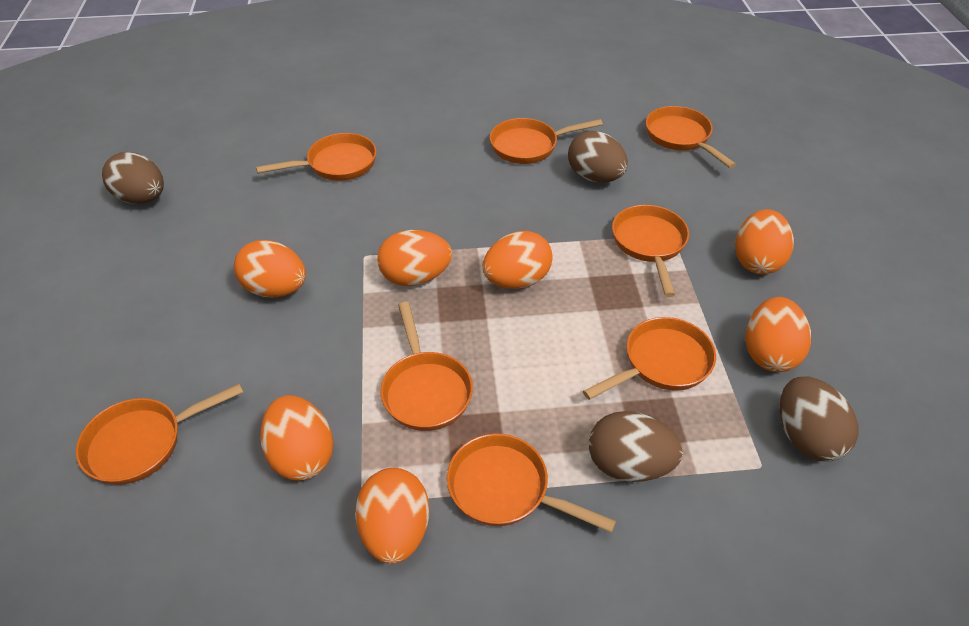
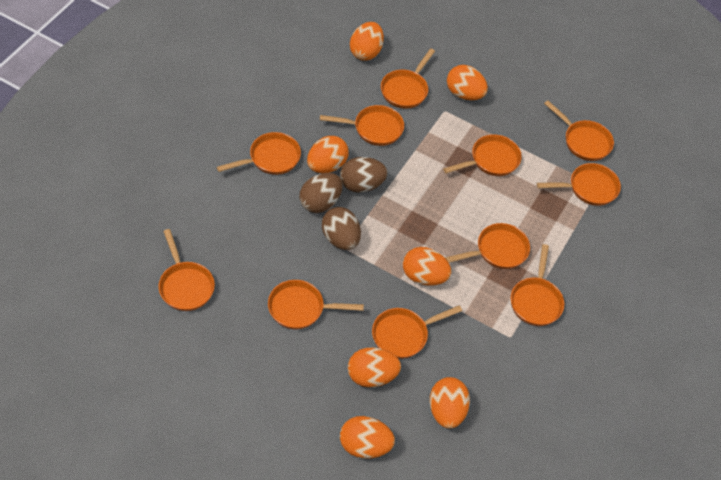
brown egg: 4 -> 3
orange pan: 8 -> 11

